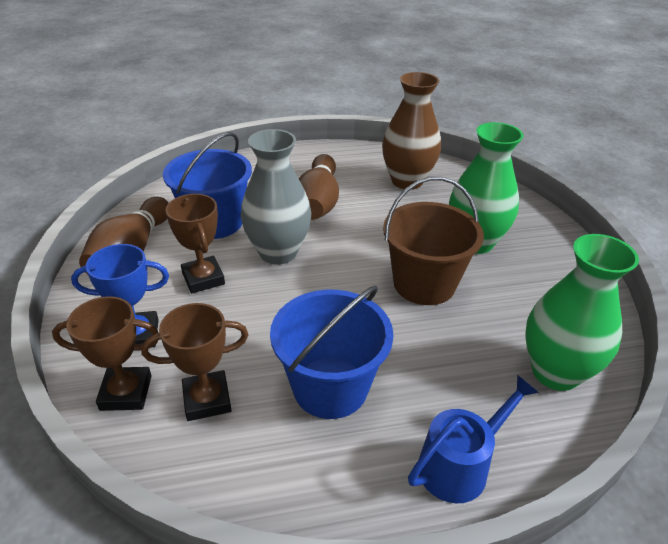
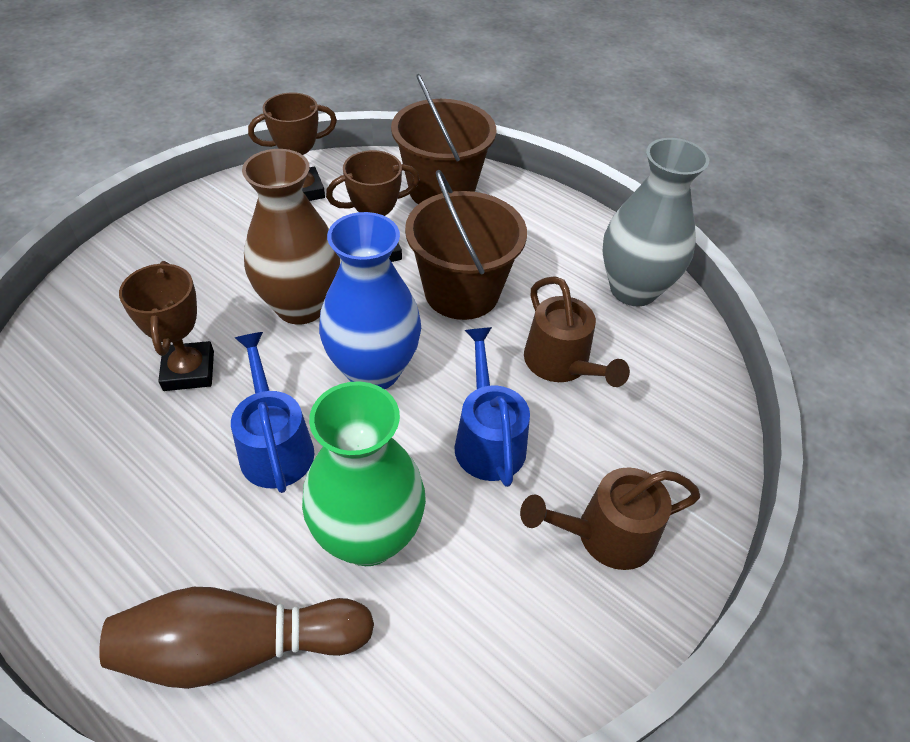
blue bucket: 2 -> 0
blue trophy: 1 -> 0
blue vase: 0 -> 1
blue watering can: 1 -> 2
brown bowling pin: 2 -> 1
brown bucket: 1 -> 2
brown watering can: 0 -> 2
green vase: 2 -> 1

